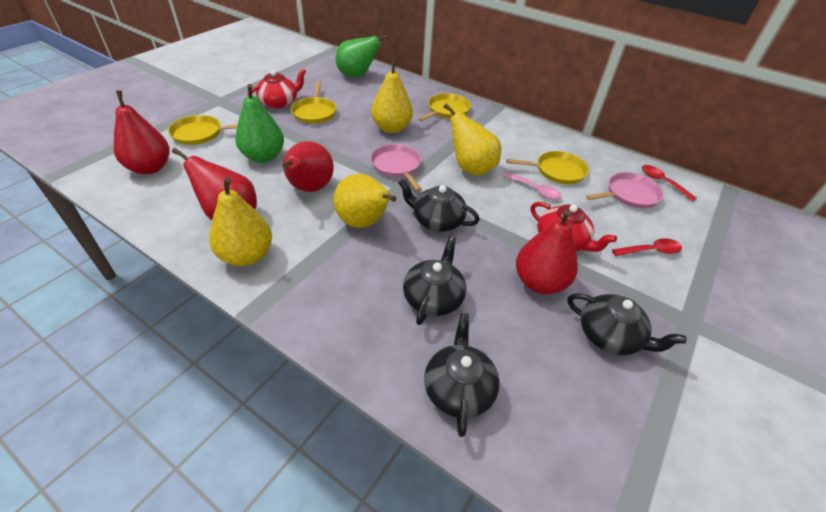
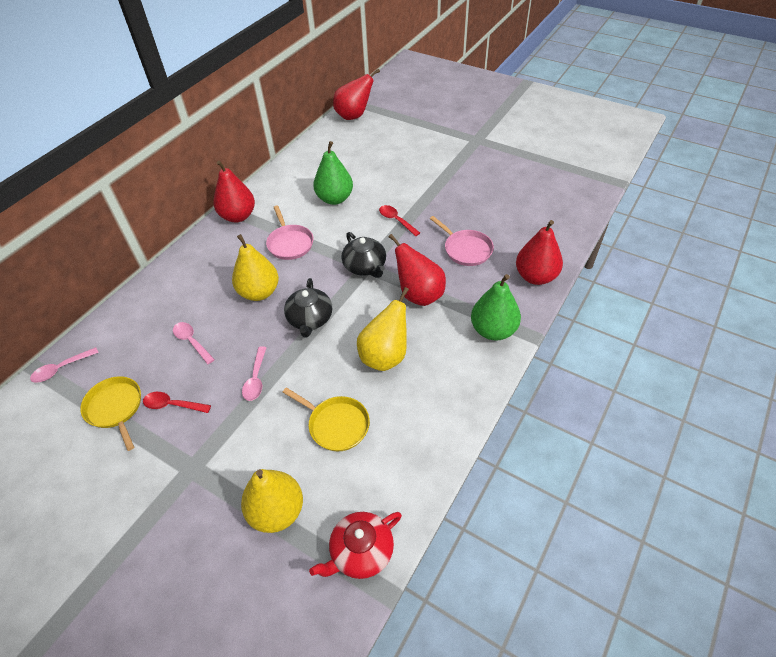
black teapot: 4 -> 2
pink spoon: 1 -> 3
red teapot: 2 -> 1
yellow pan: 4 -> 2
yellow pear: 4 -> 3

